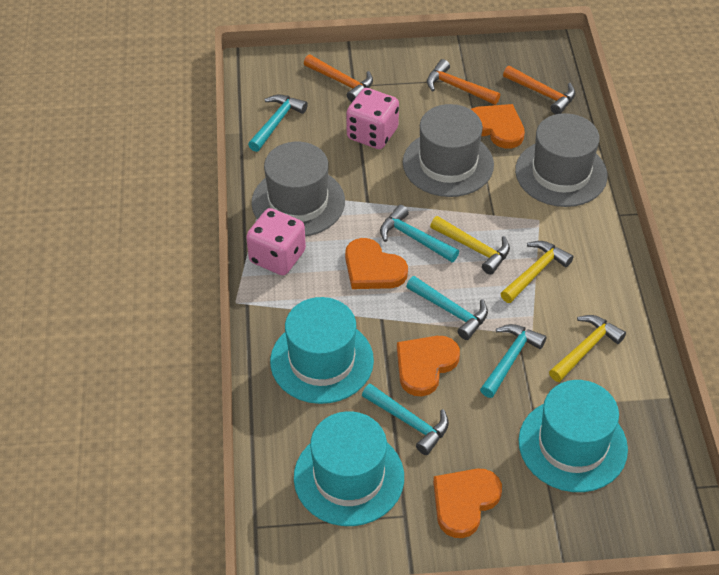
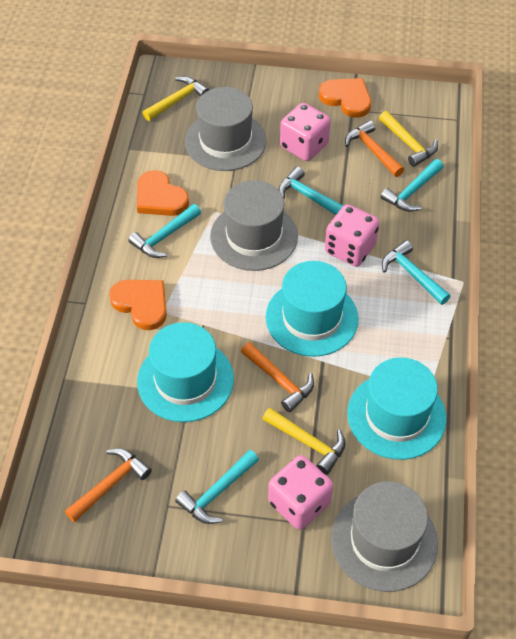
orange heart: 4 -> 3
pink dice: 2 -> 3

